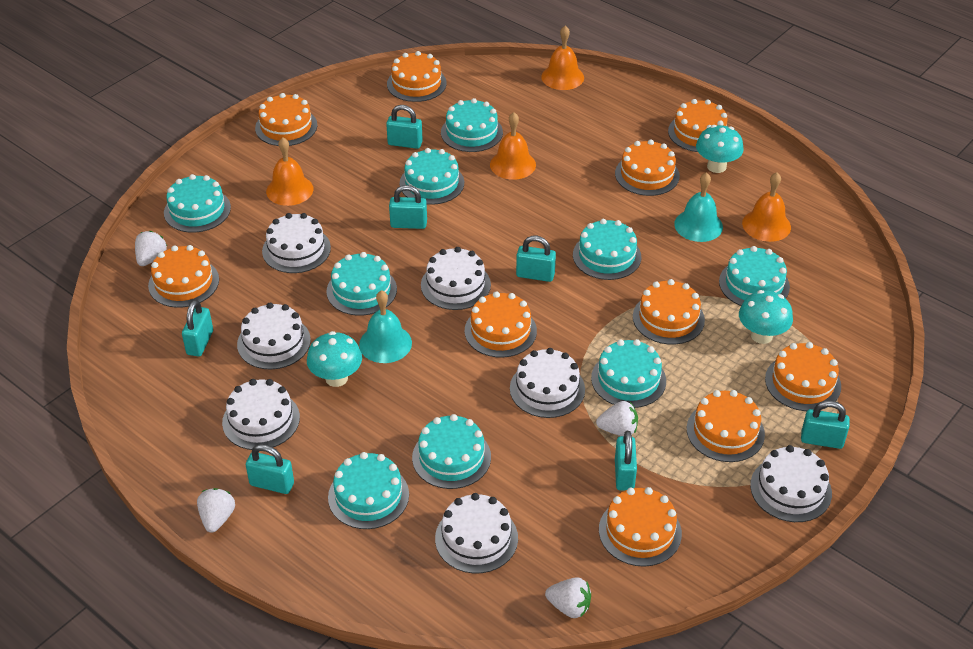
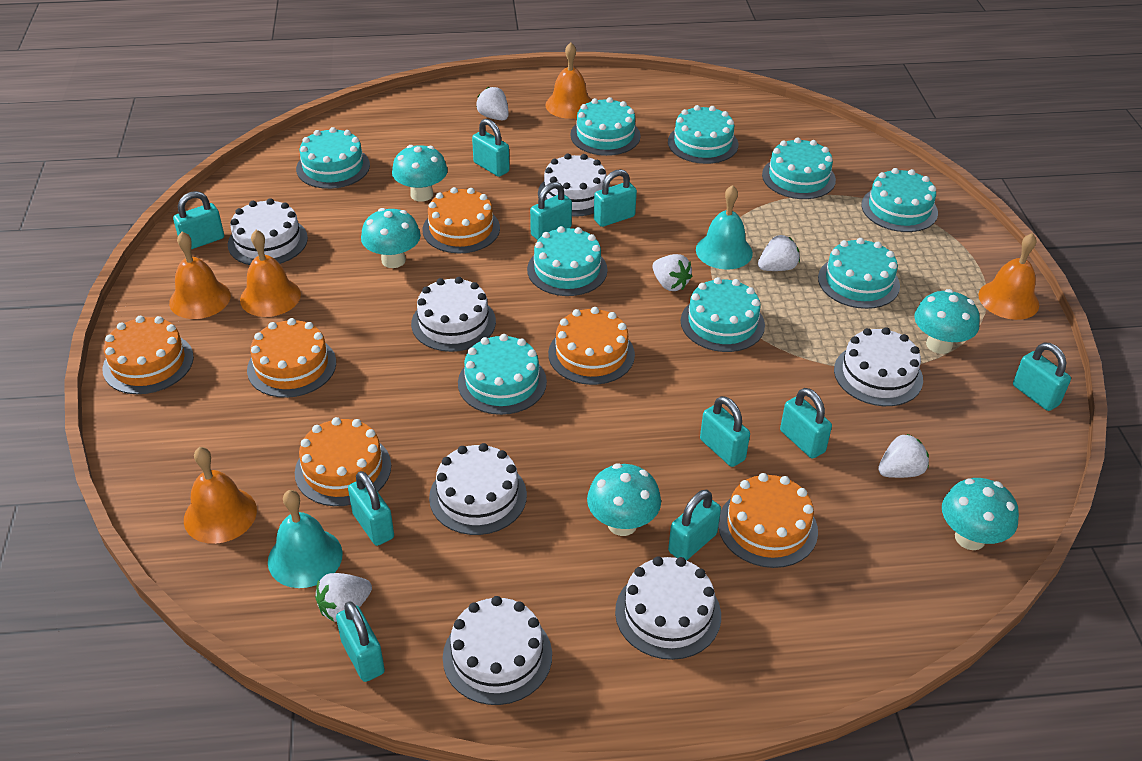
orange bell: 4 -> 5
orange cake: 10 -> 6
turquoise mushroom: 3 -> 5
turquoise padlock: 7 -> 10
white strawberry: 4 -> 5

